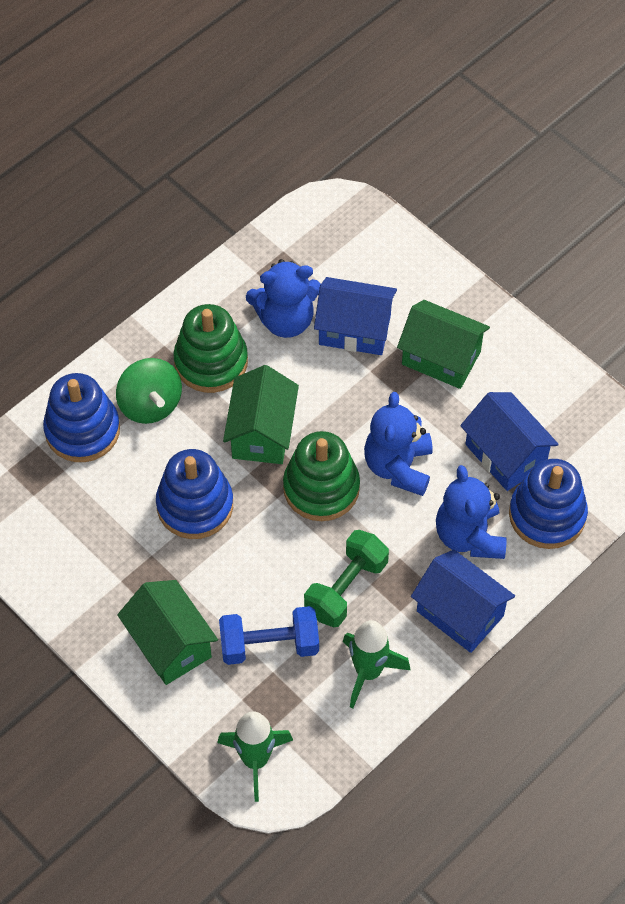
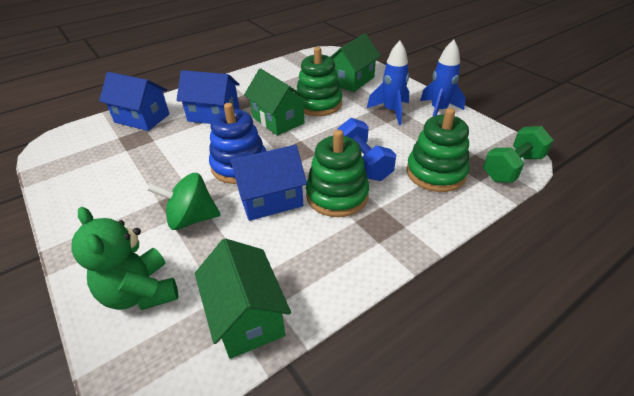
blue rocket: 0 -> 2
blue stacking toy: 3 -> 1
blue teddy bear: 3 -> 0
green rocket: 2 -> 0
green stacking toy: 2 -> 3
green teddy bear: 0 -> 1

